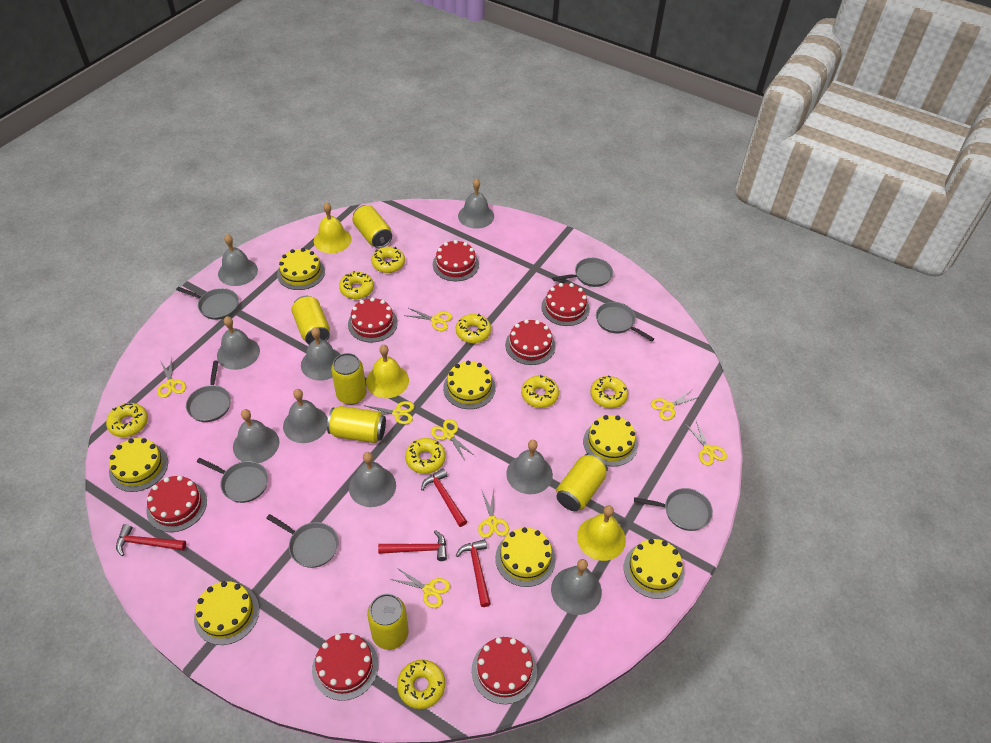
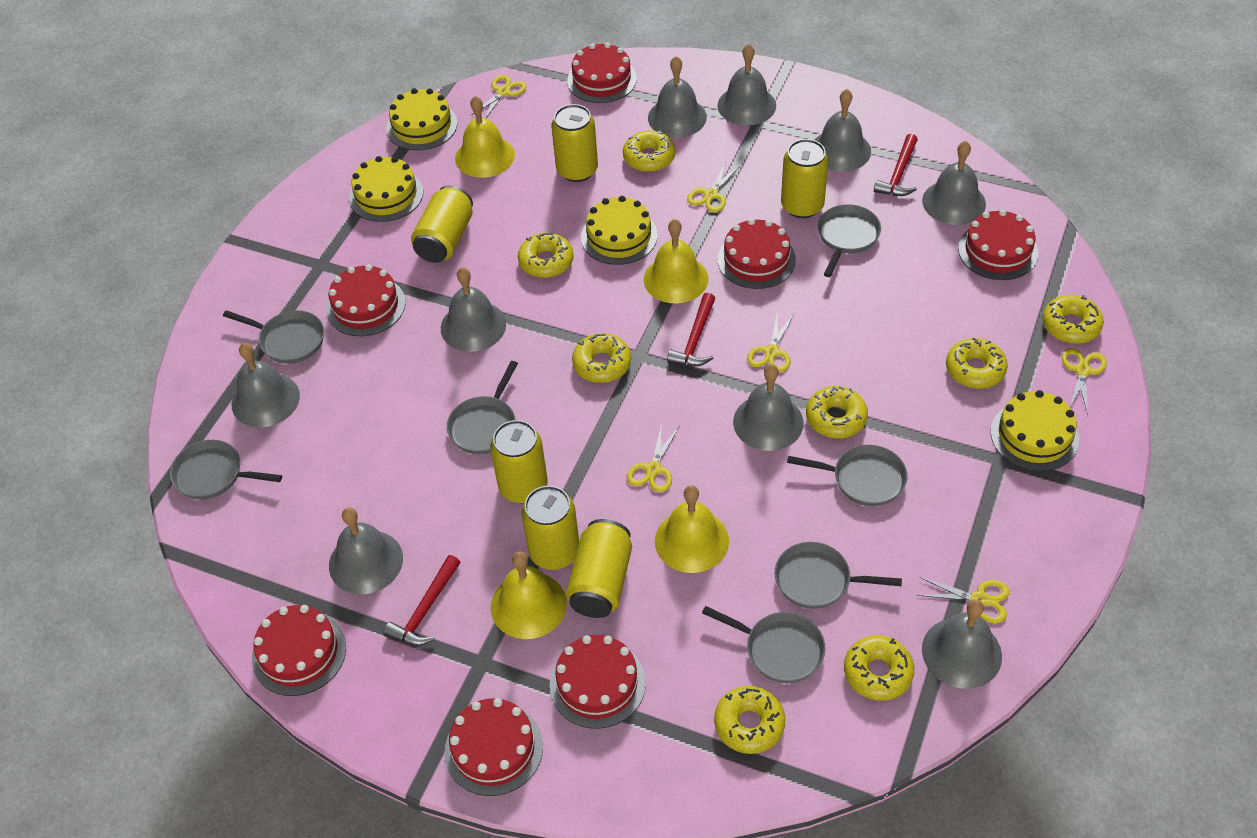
red hammer: 4 -> 3
yellow bell: 3 -> 4
yellow cake: 7 -> 4
yellow scissors: 8 -> 6

